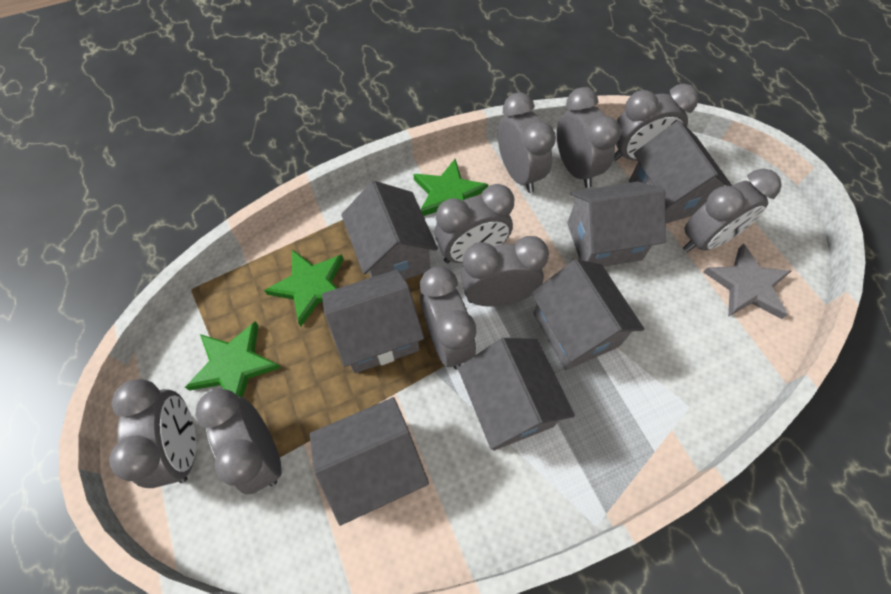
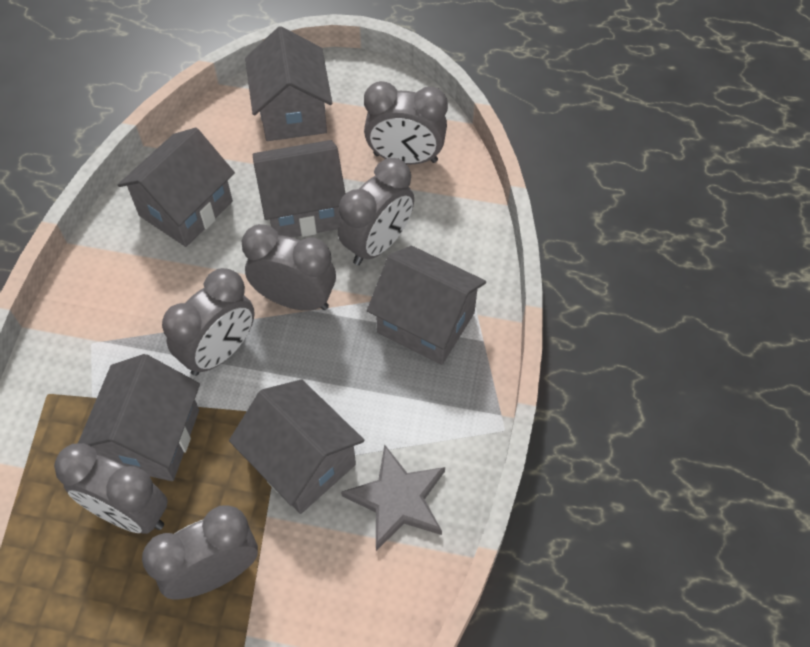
green star: 3 -> 0
grey clock: 9 -> 6
grey house: 7 -> 6

